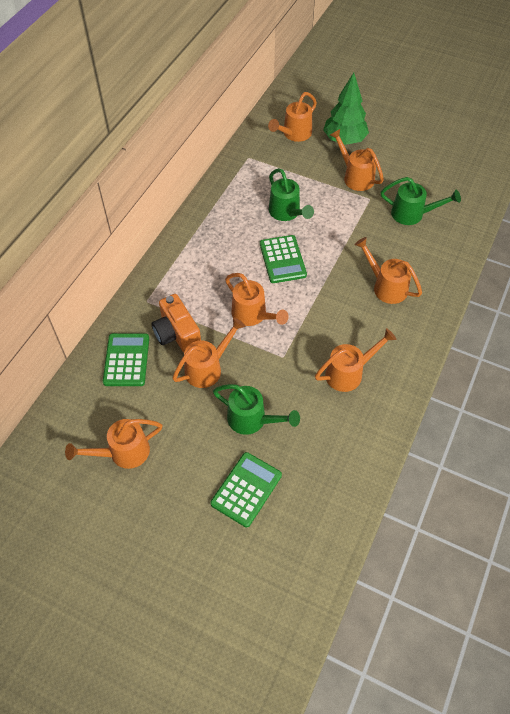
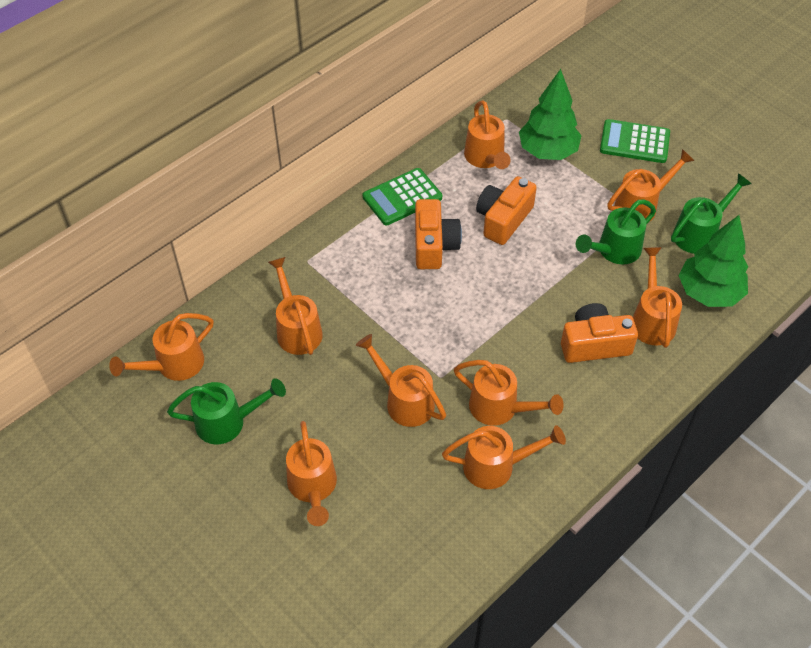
green calculator: 3 -> 2
green tree: 1 -> 2
orange camera: 1 -> 3
orange watering can: 7 -> 9

